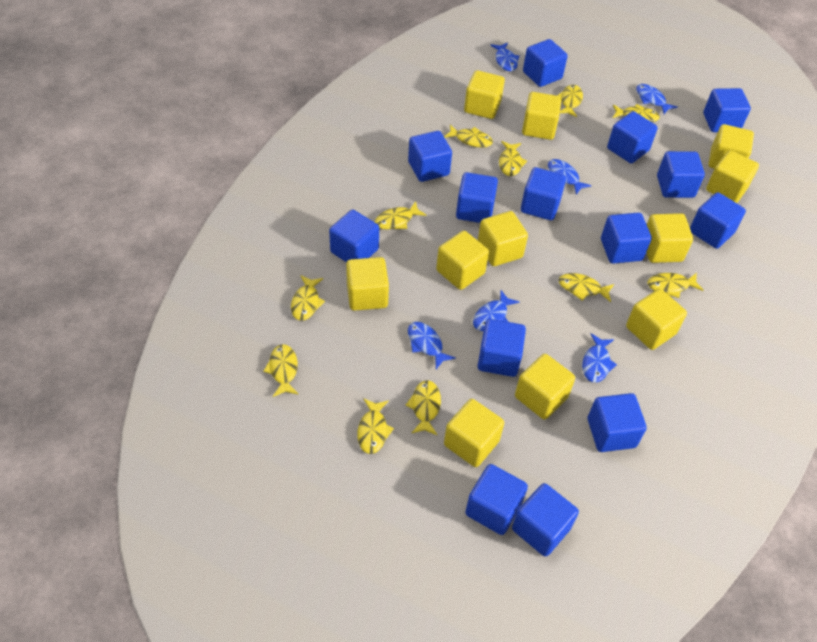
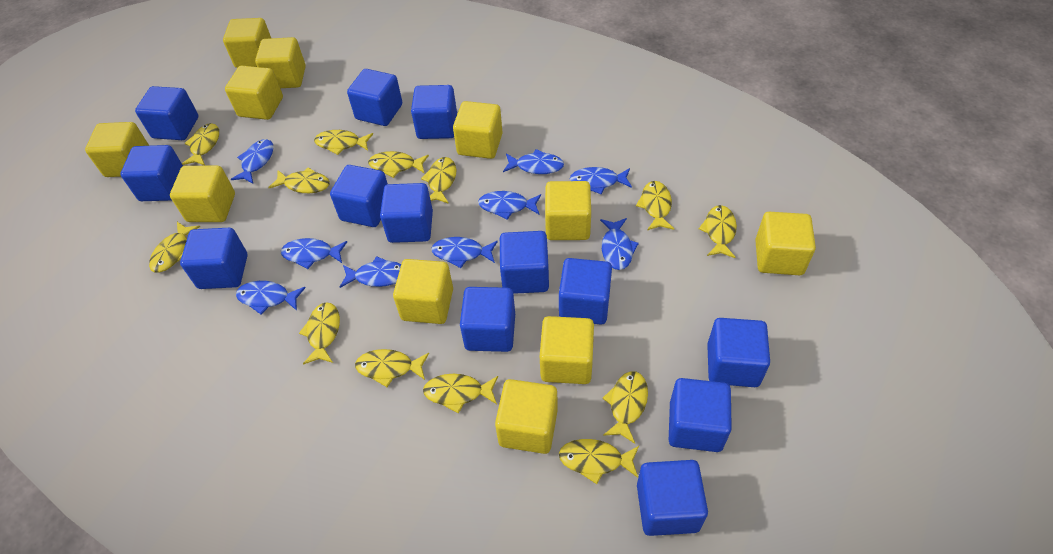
blue cube: 14 -> 13
blue fish: 6 -> 9
yellow fish: 11 -> 13

